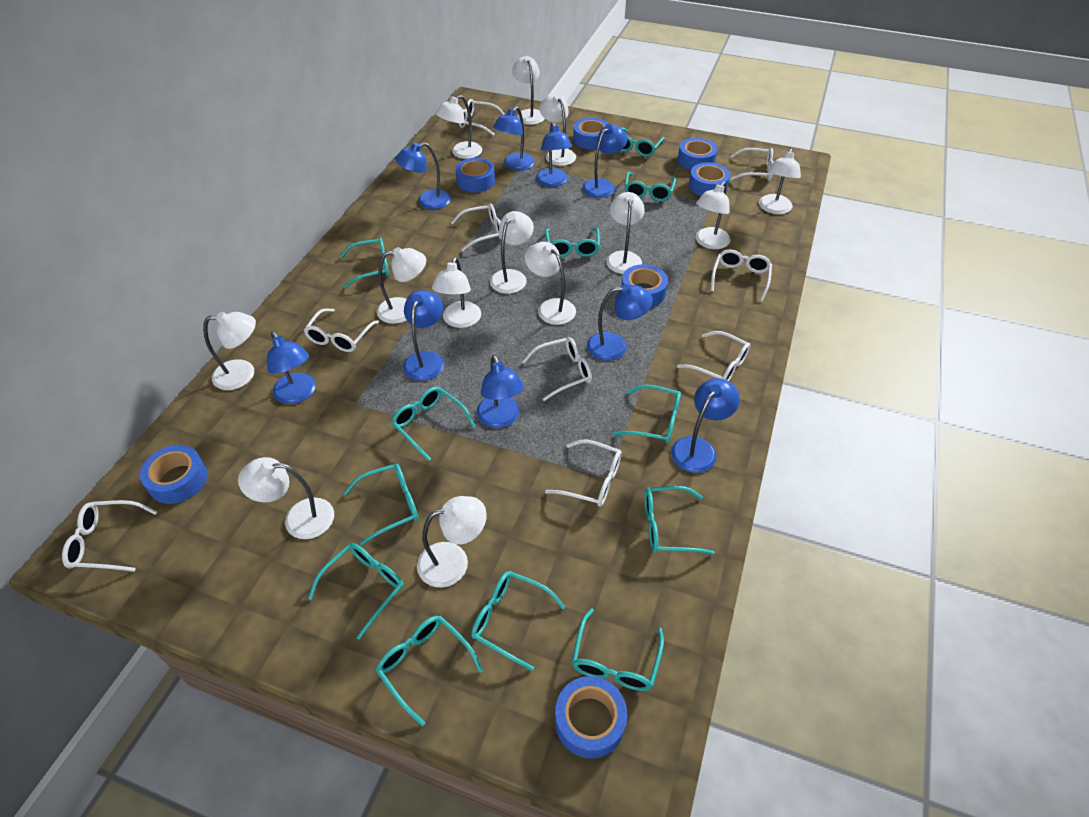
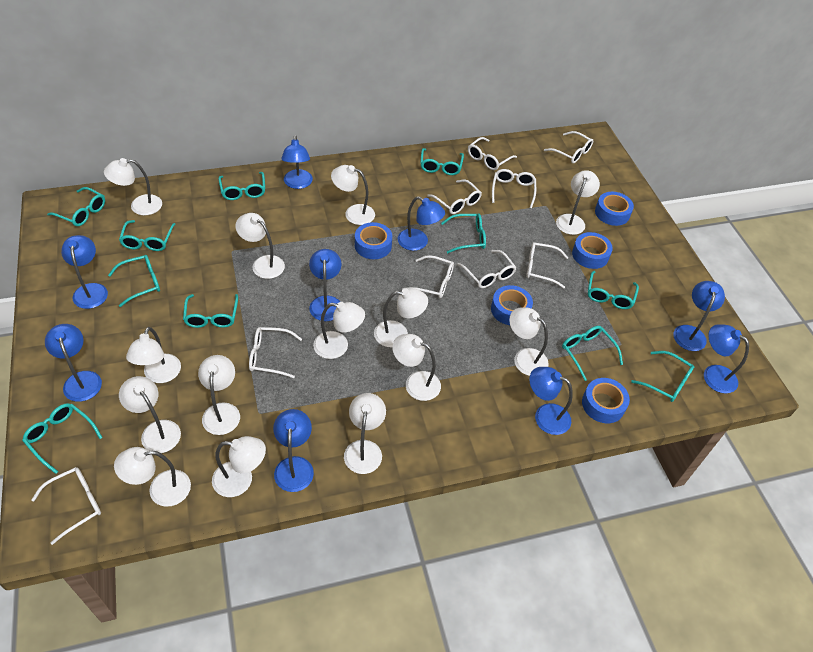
blue tape: 7 -> 5
turquoise glasses: 12 -> 11
white lamp: 13 -> 14

